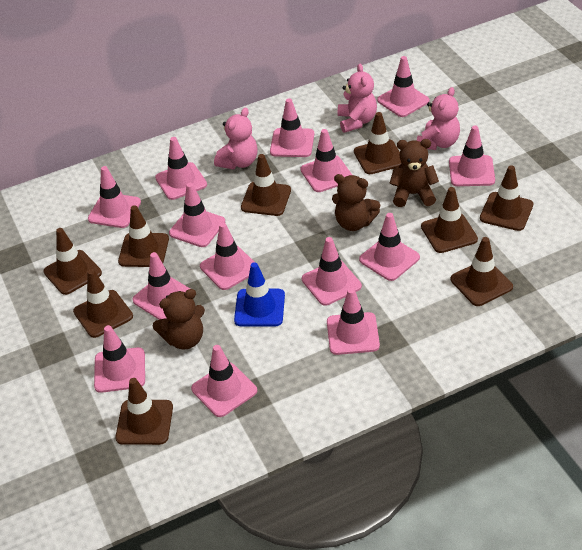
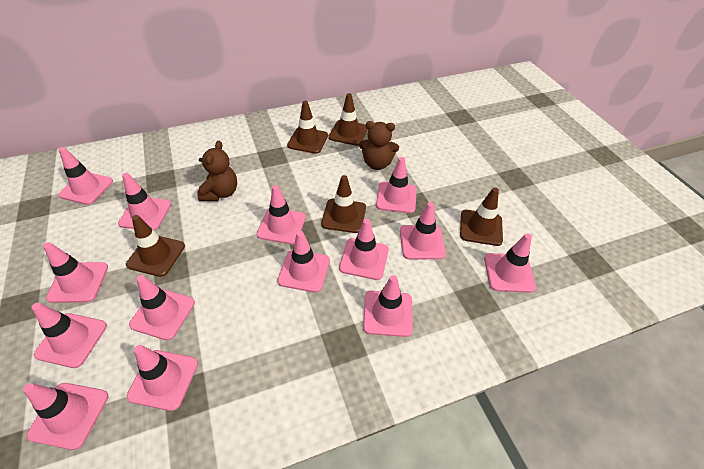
blue traffic cone: 1 -> 0
brown teddy bear: 3 -> 2
brown traffic cone: 9 -> 5
pink teddy bear: 3 -> 0

